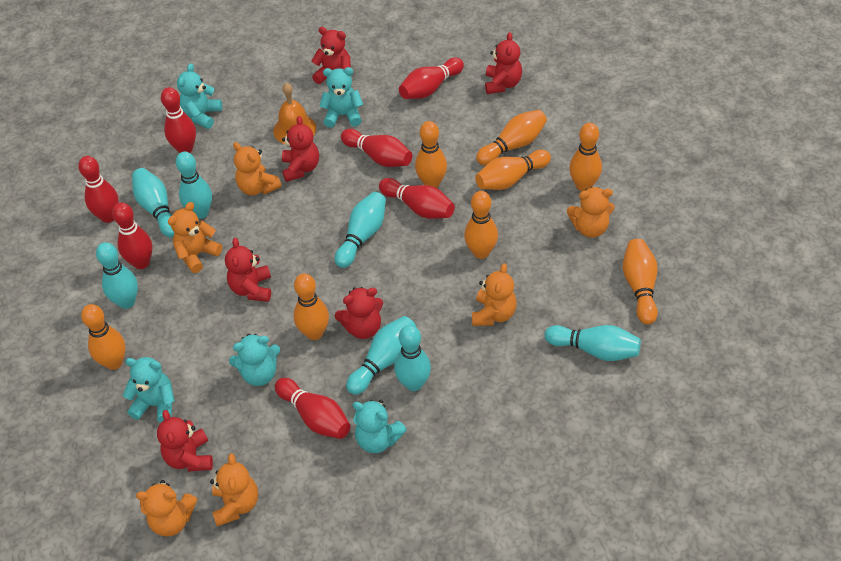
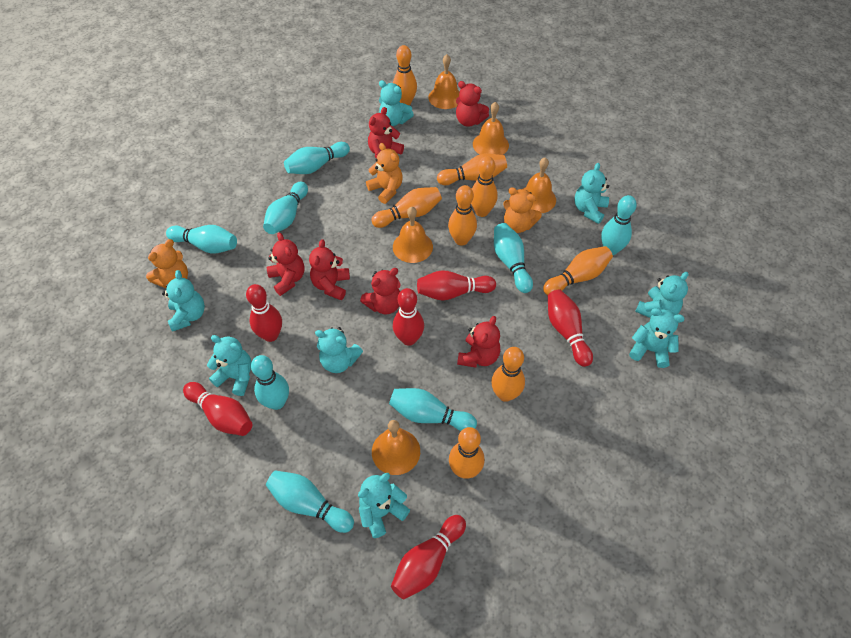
orange bell: 1 -> 5
orange teddy bear: 6 -> 3
red bowling pin: 7 -> 6
turquoise bowling pin: 7 -> 8
turquoise teddy bear: 5 -> 8

